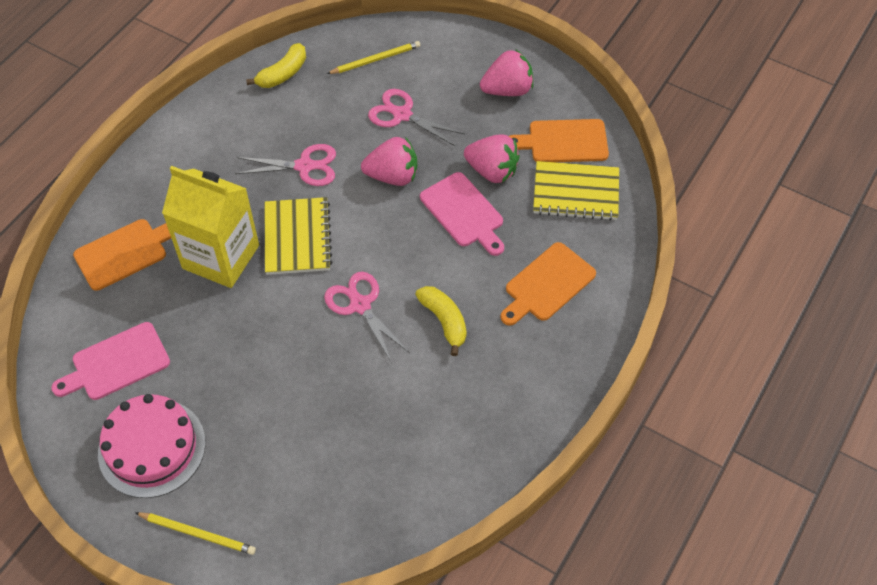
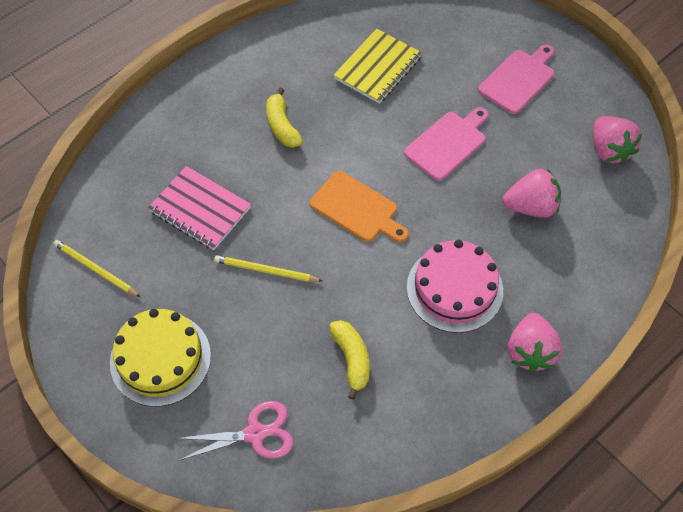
orange cutting board: 3 -> 1
pink notebook: 0 -> 1
pink scissors: 3 -> 1
yellow cake: 0 -> 1
yellow carton: 1 -> 0
yellow notebook: 2 -> 1

